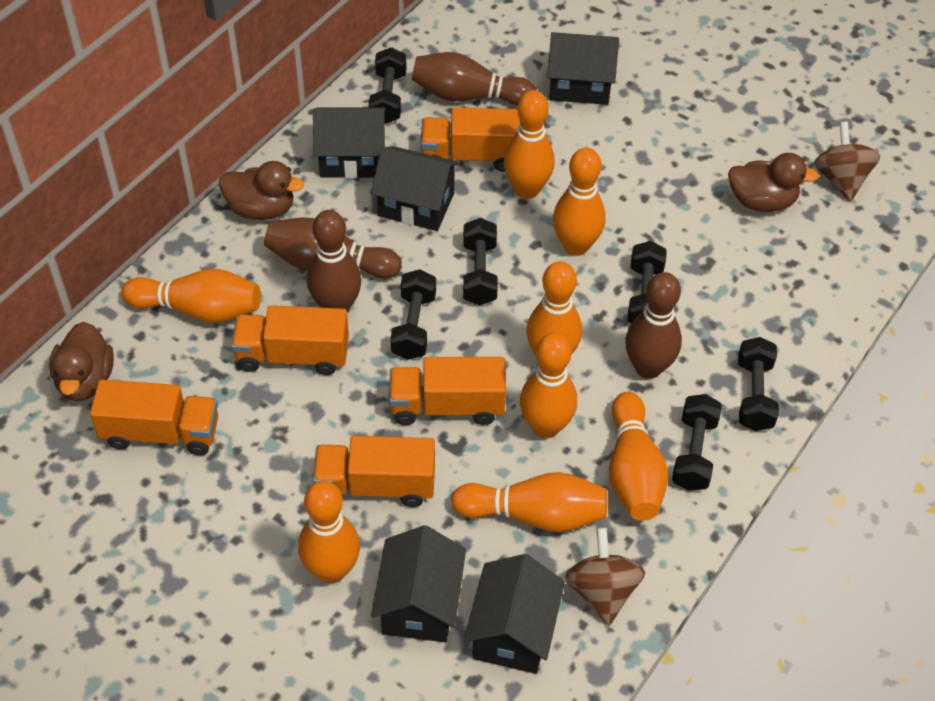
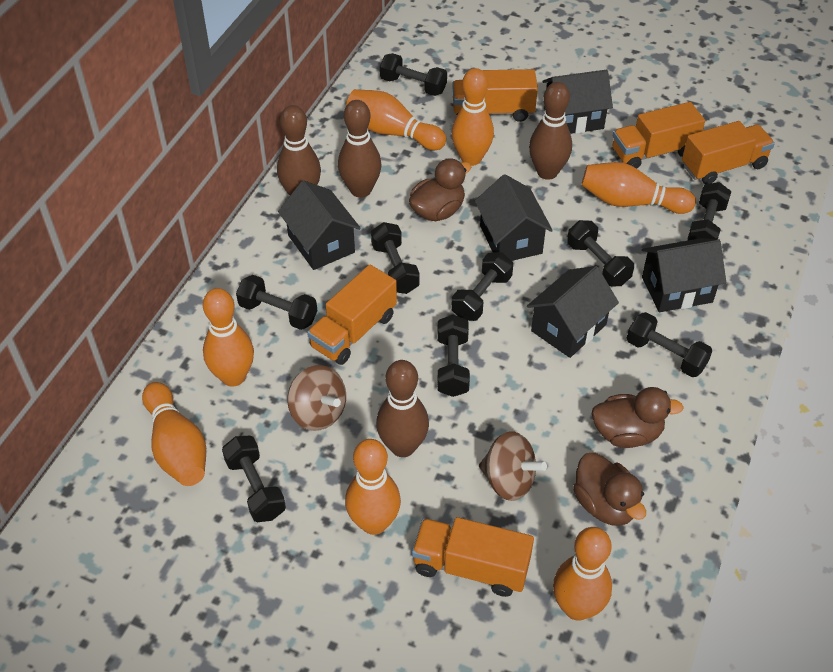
black dumbbell: 6 -> 9
orange bowling pin: 8 -> 7

